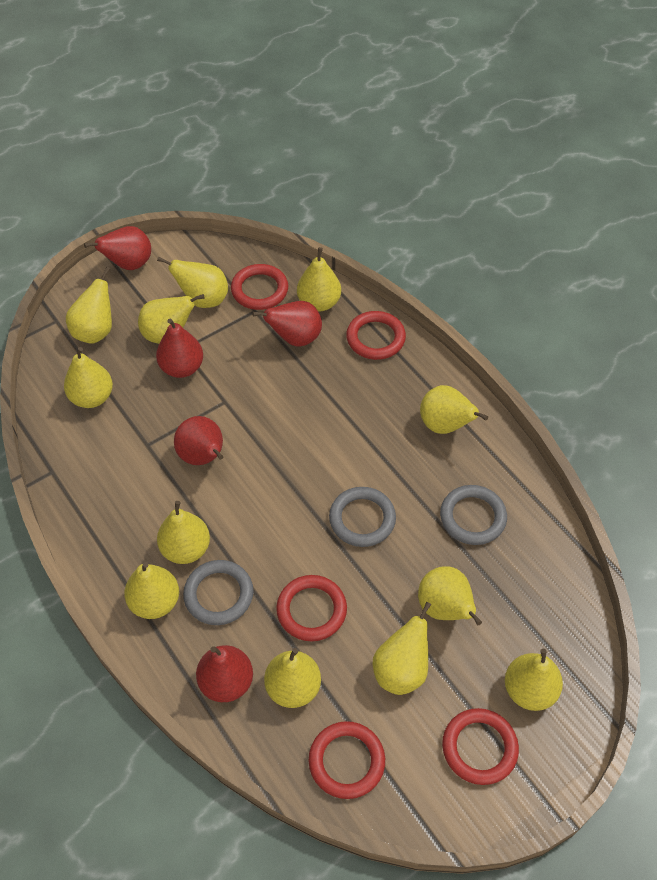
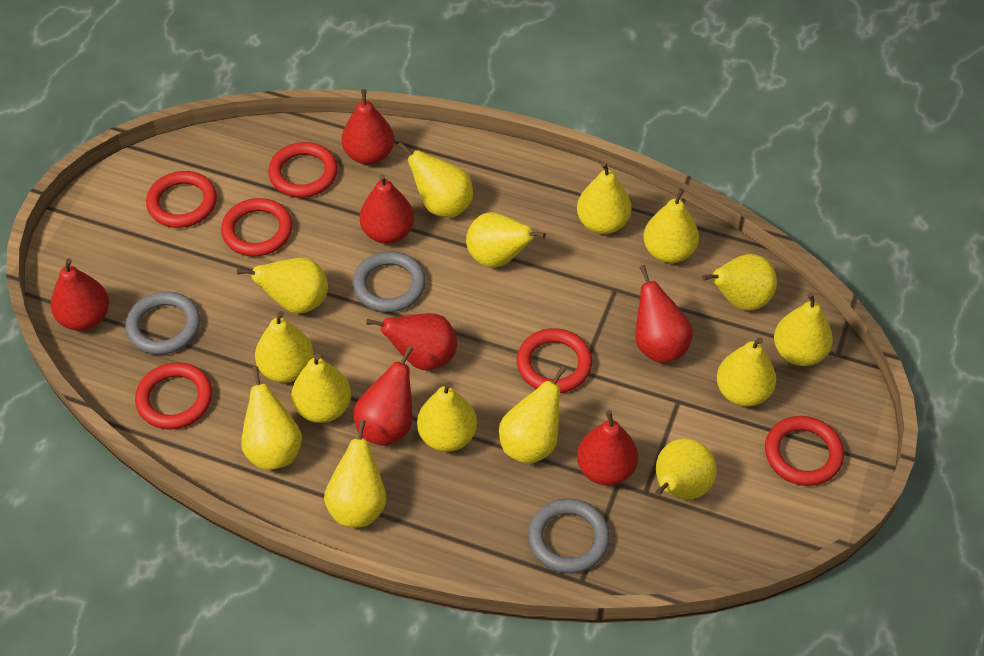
red pear: 5 -> 7
red ring: 5 -> 6
yellow pear: 12 -> 15

